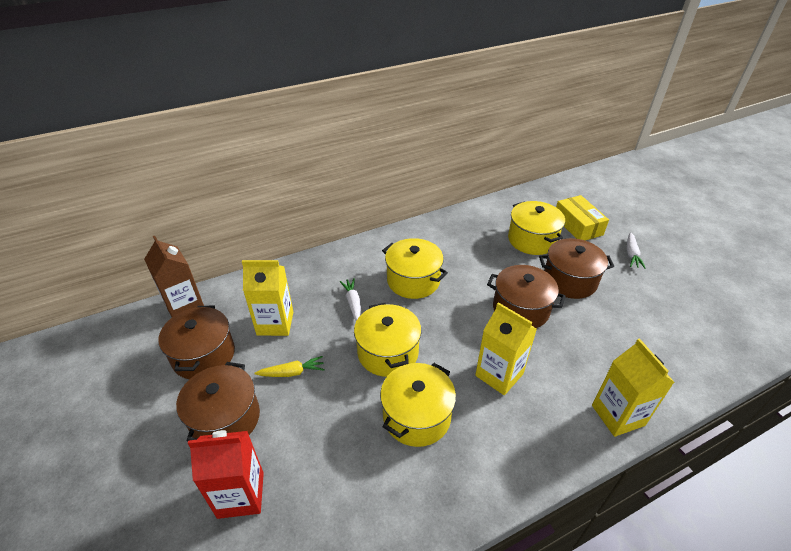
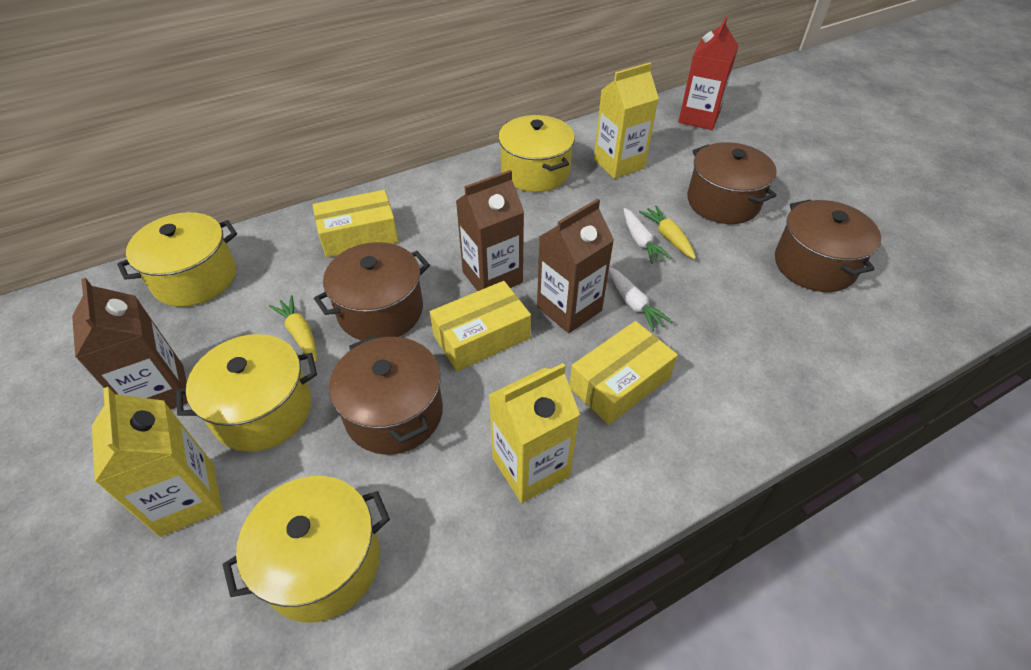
brown carton: 1 -> 3
yellow box: 1 -> 3
yellow carrot: 1 -> 2

